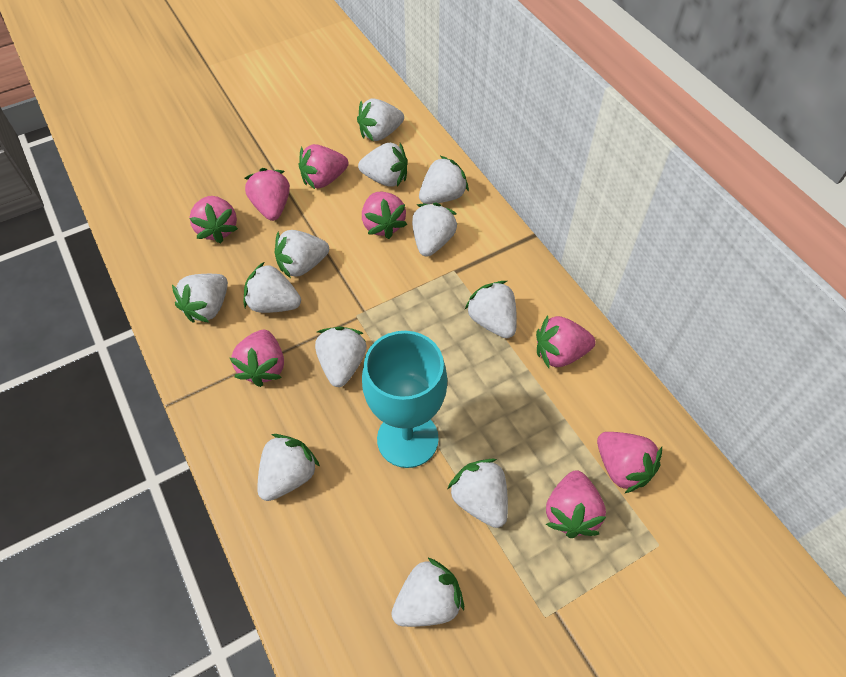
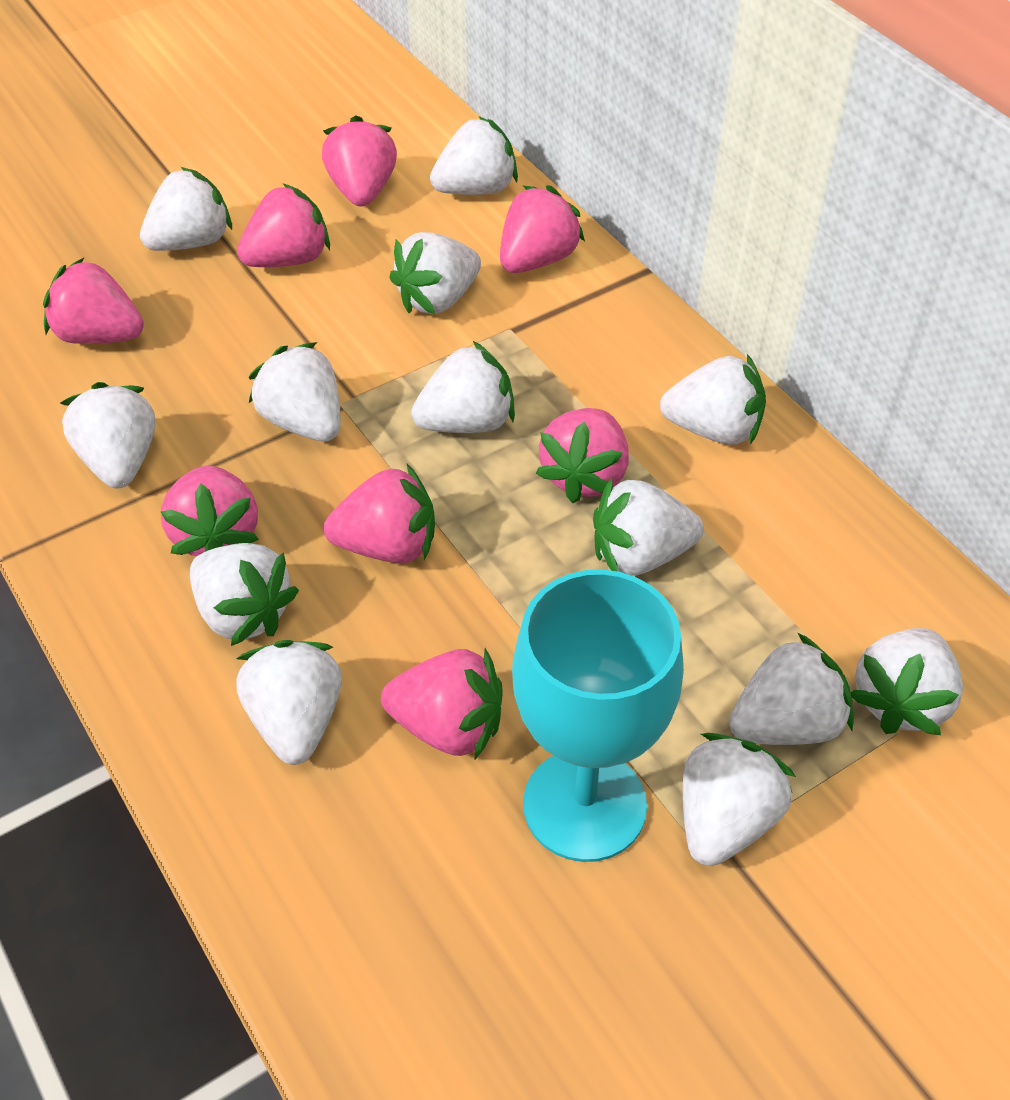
white strawberry: 12 -> 13

